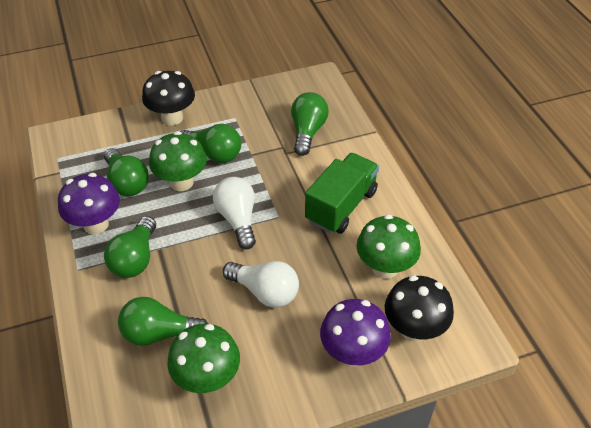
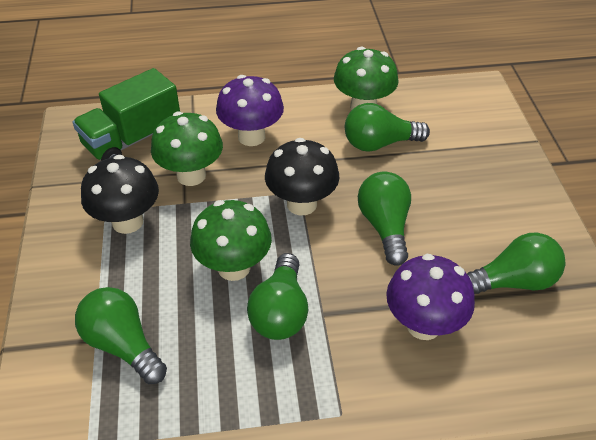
white light bulb: 2 -> 0

